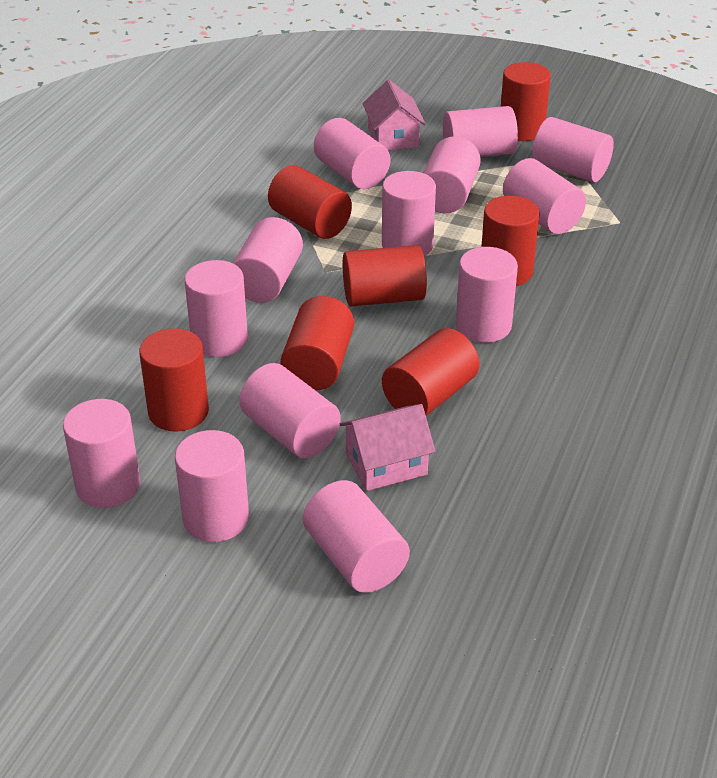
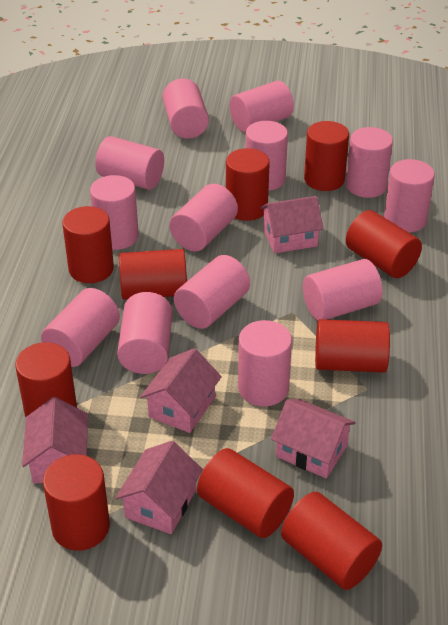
pink house: 2 -> 5
red cylinder: 7 -> 10

